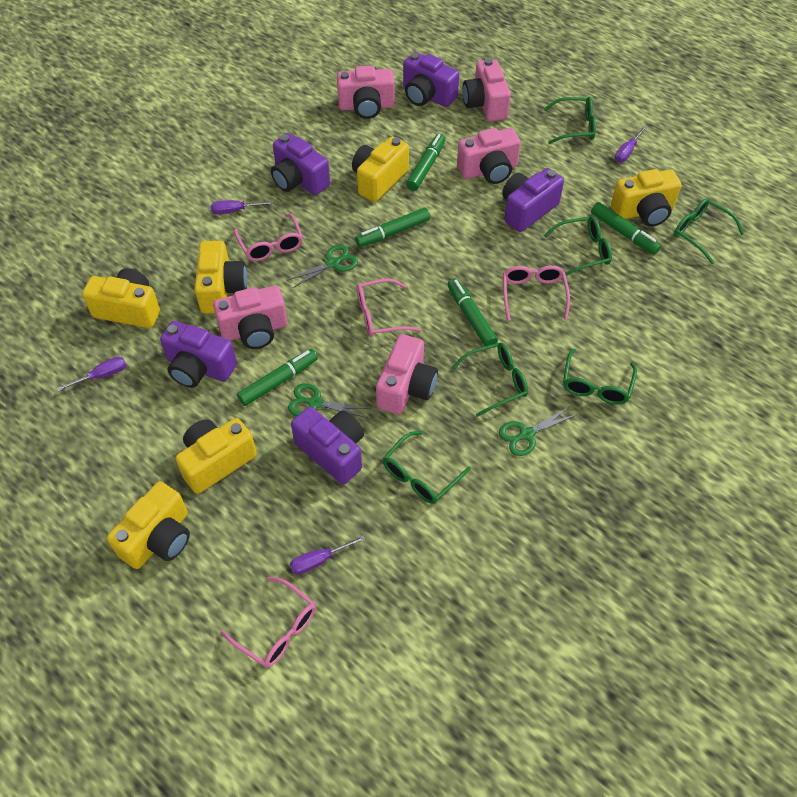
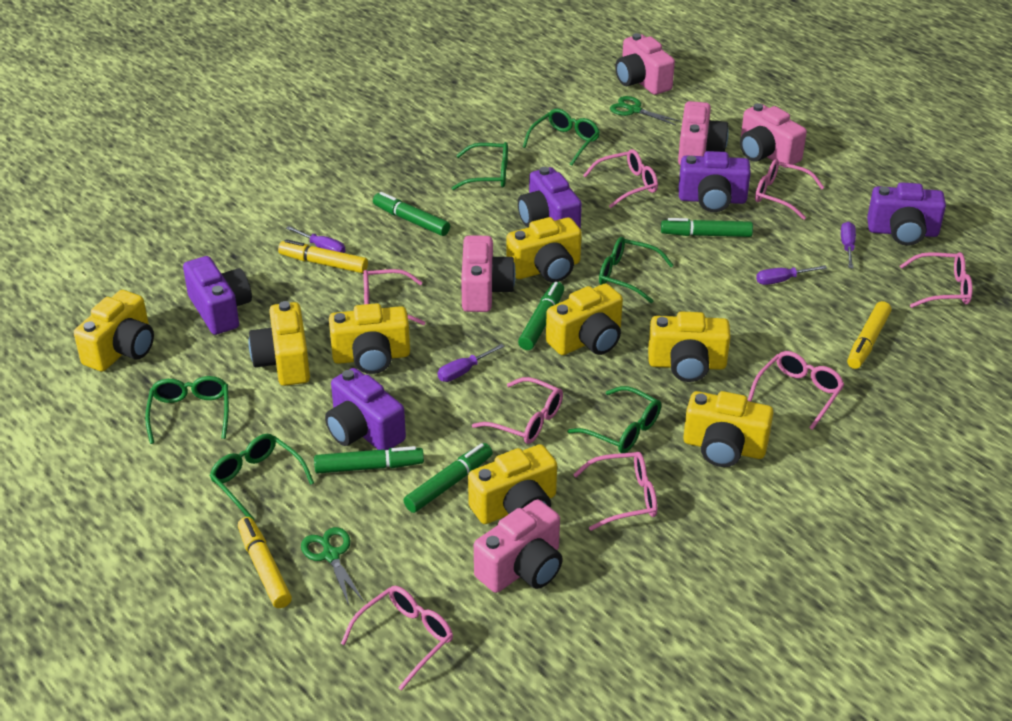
green scissors: 3 -> 2
pink glasses: 4 -> 8
yellow camera: 6 -> 8
yellow marker: 0 -> 3

